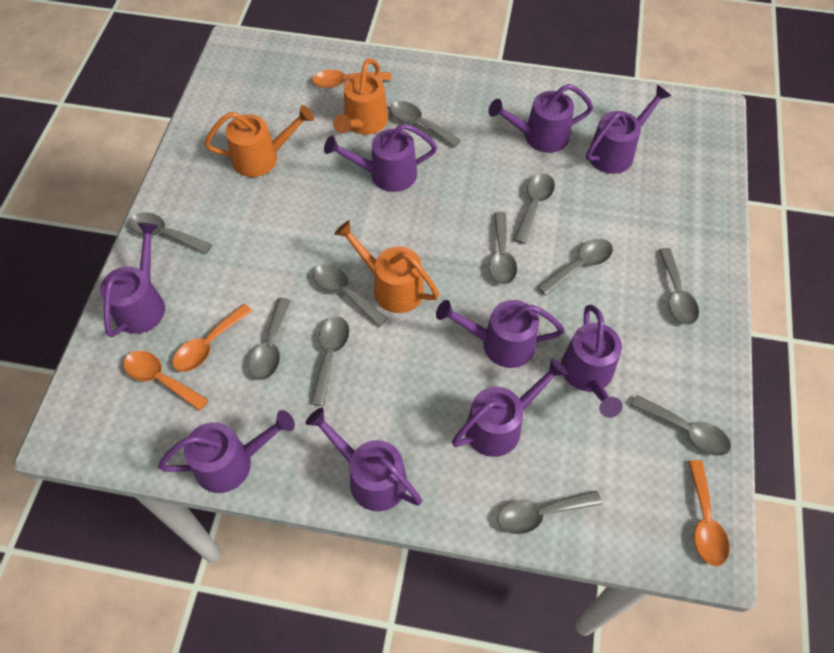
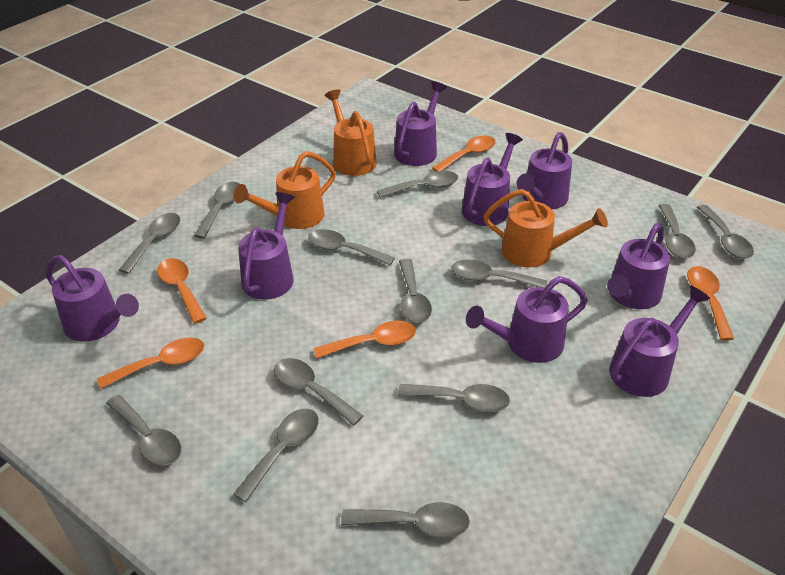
grey spoon: 11 -> 13
orange spoon: 4 -> 5
purple watering can: 9 -> 8

